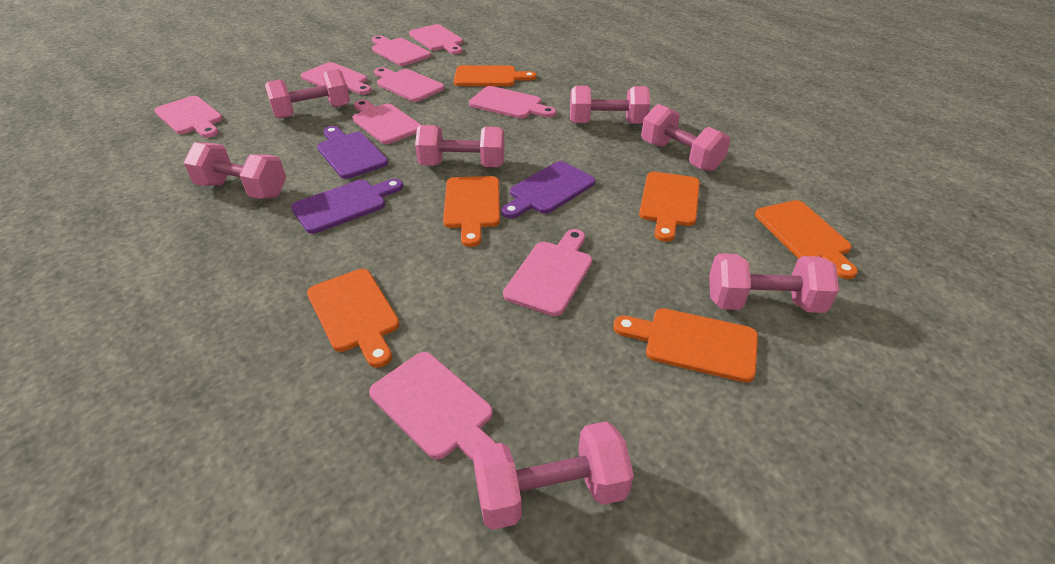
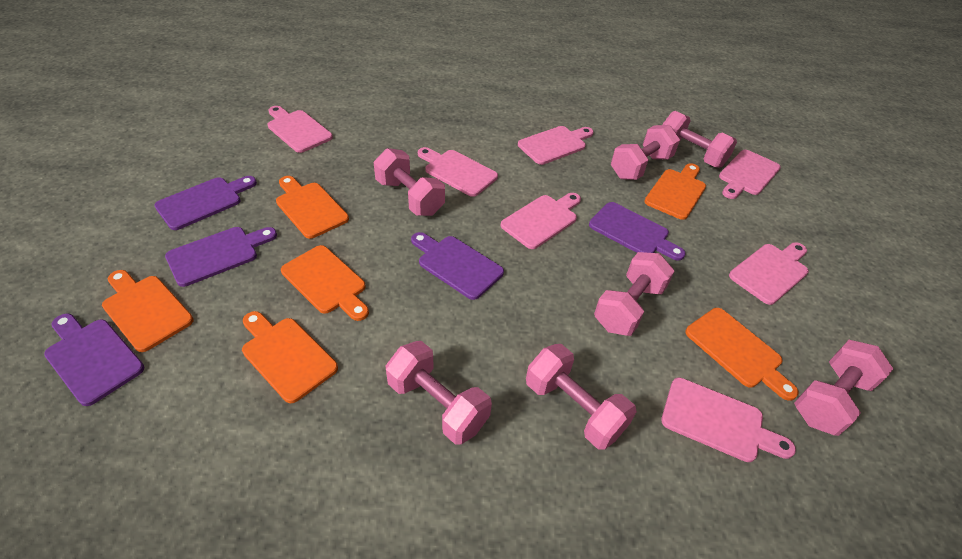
pink cutting board: 9 -> 7
purple cutting board: 3 -> 5

